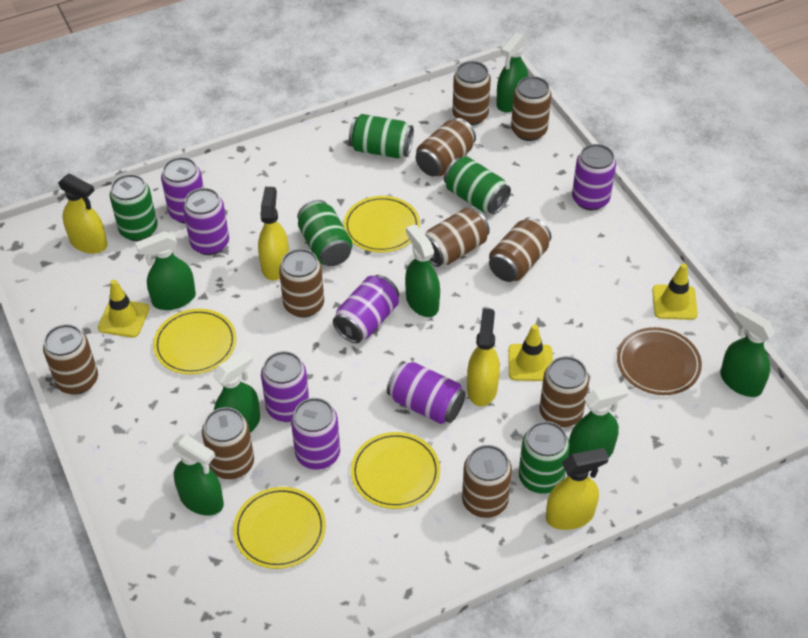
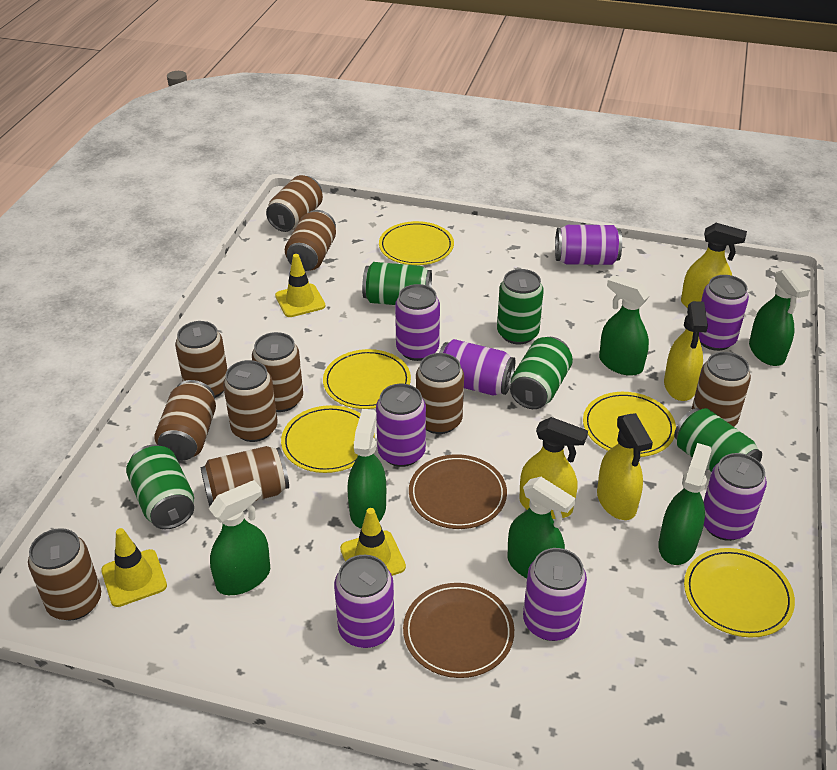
brown plate: 1 -> 2
green spray bottle: 7 -> 6
purple can: 7 -> 8
yellow plate: 4 -> 5

